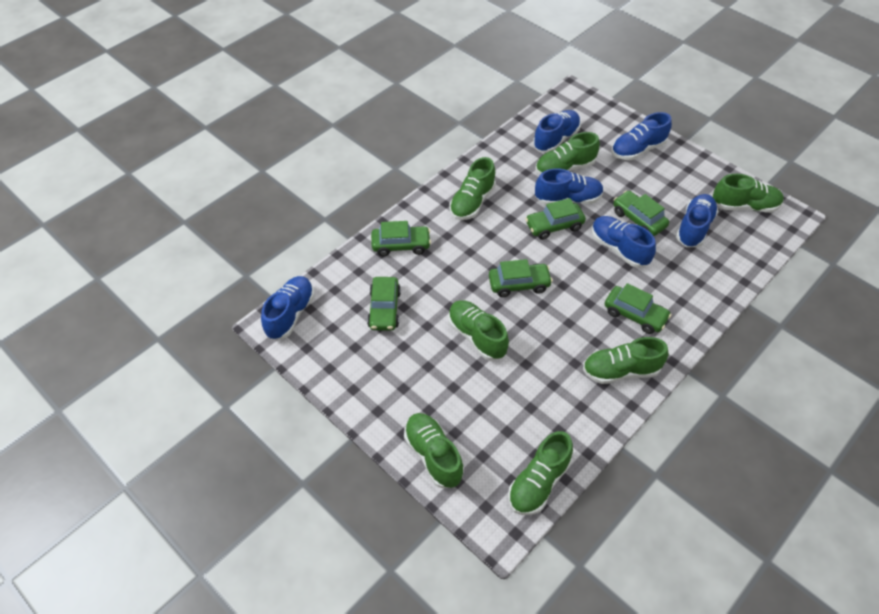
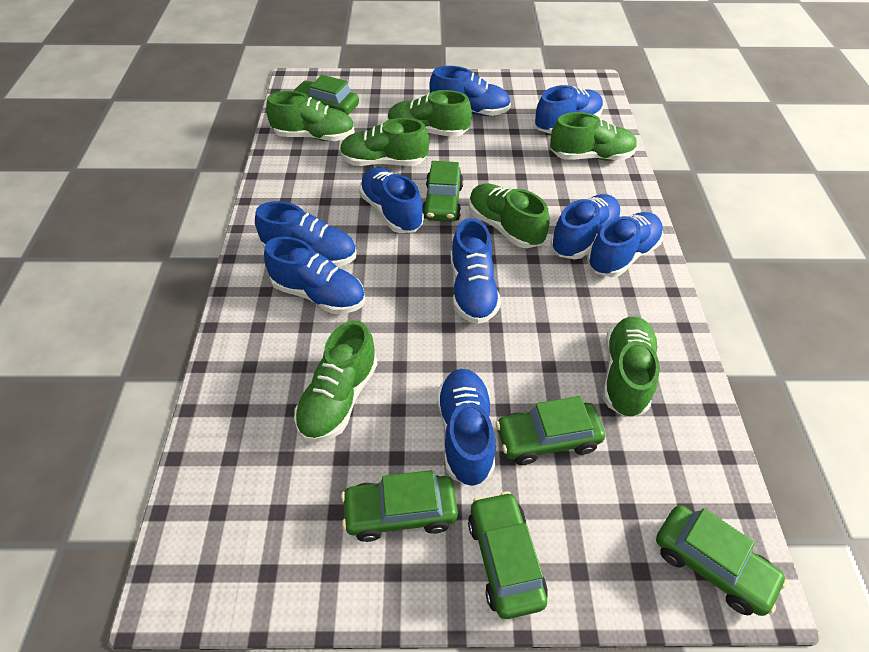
blue shoe: 6 -> 9

